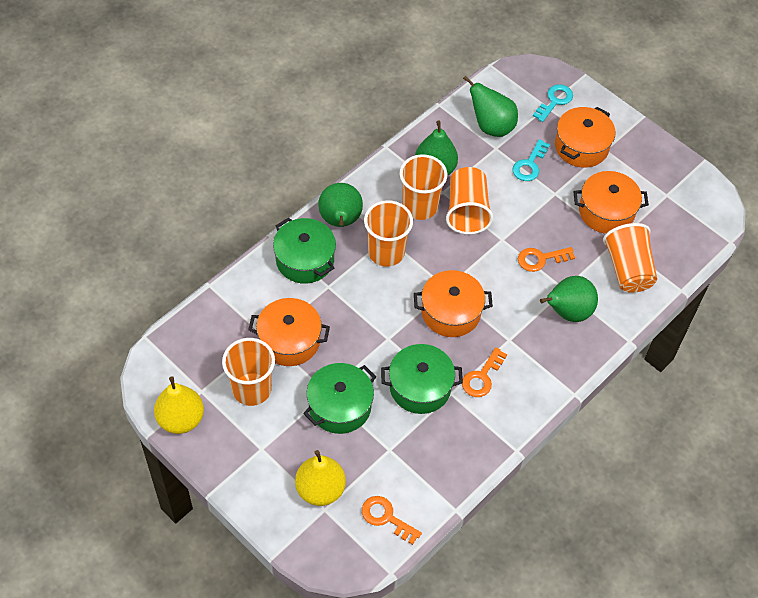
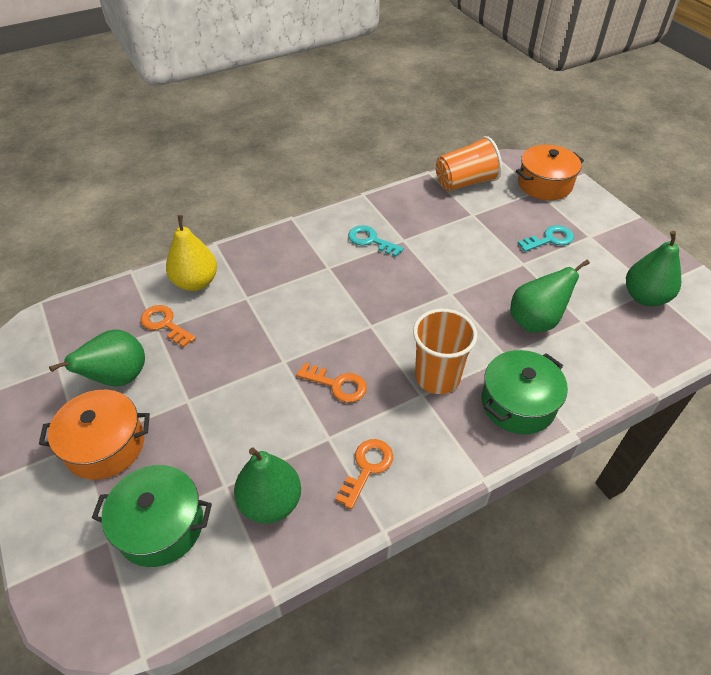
green pot: 3 -> 2
orange cup: 5 -> 2
orange pot: 4 -> 2
yellow pear: 2 -> 1

